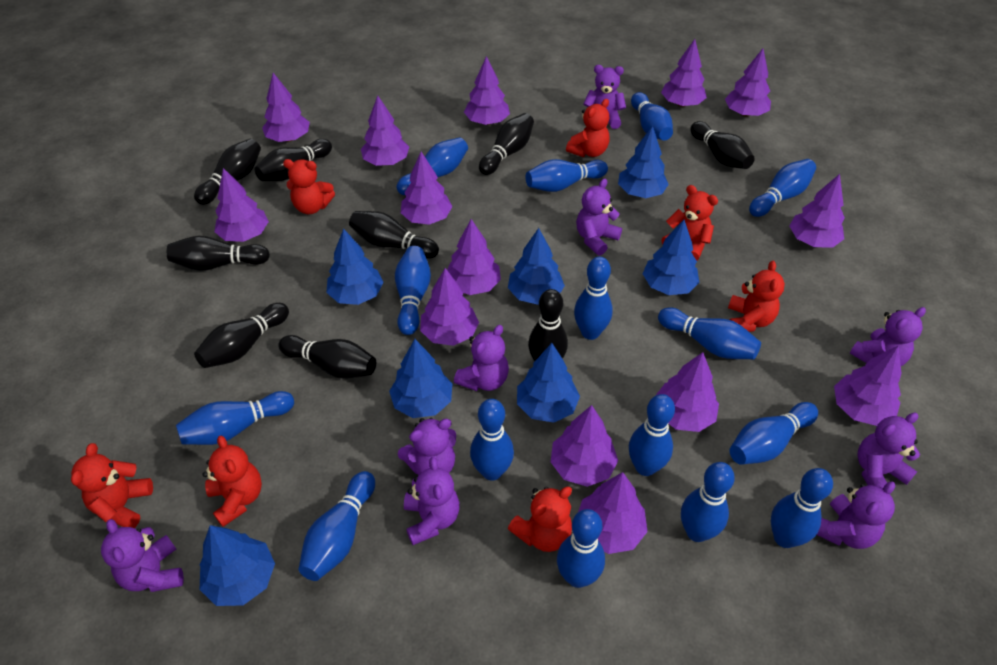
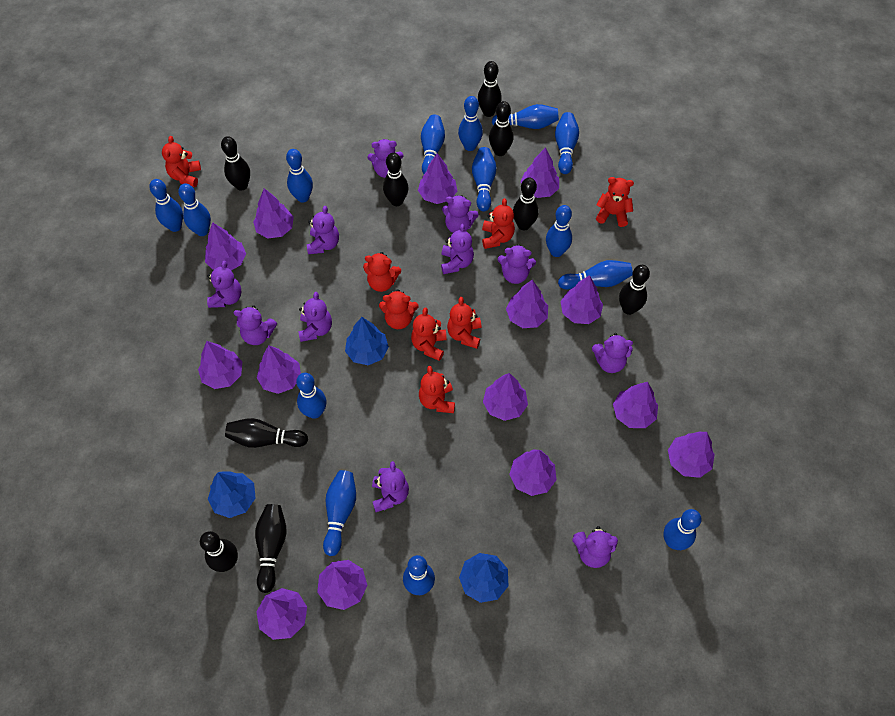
blue bowling pin: 15 -> 14
blue tree: 7 -> 3
purple teddy bear: 9 -> 11
red teddy bear: 7 -> 8

